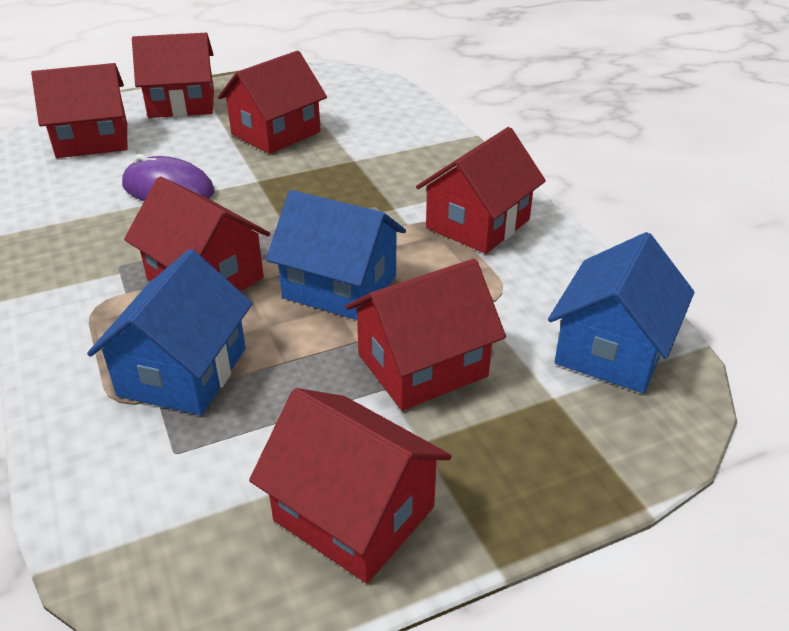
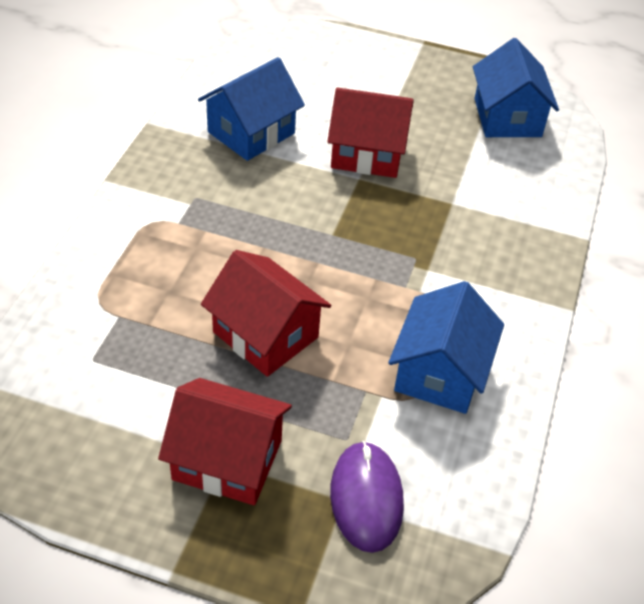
red house: 7 -> 3

